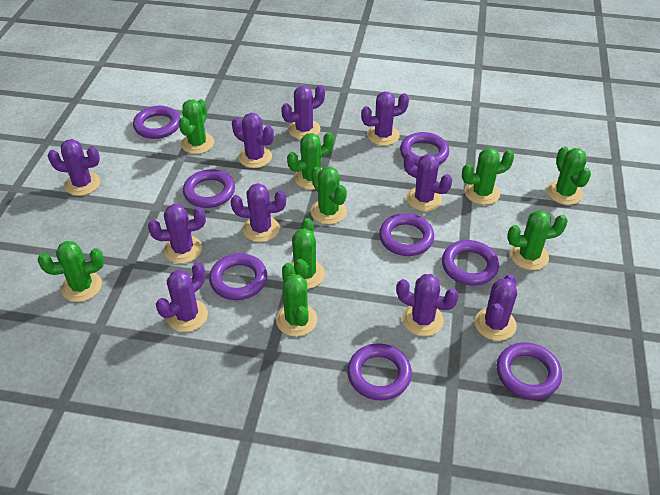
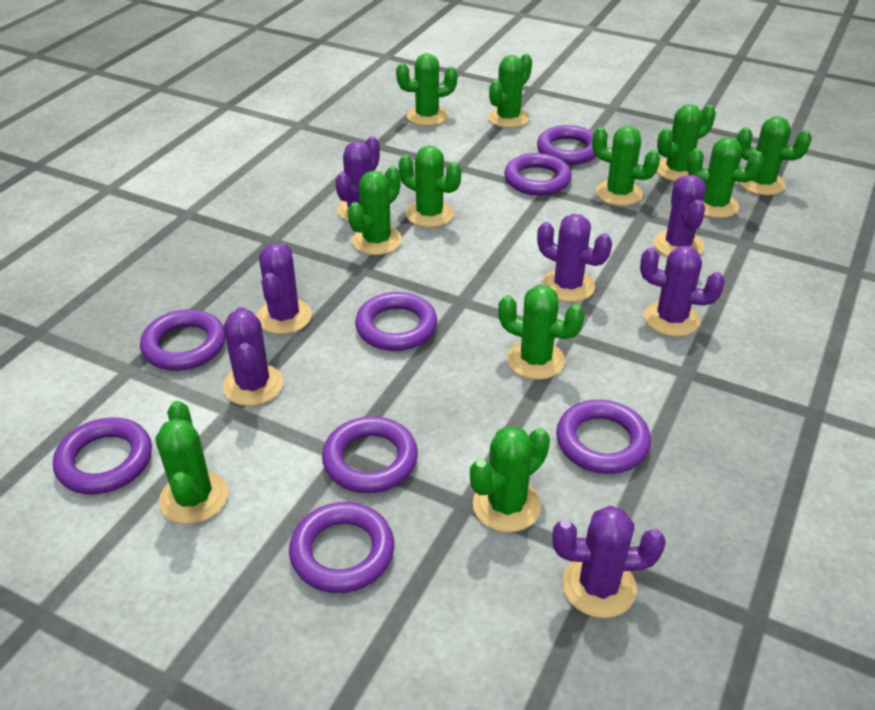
green cactus: 9 -> 11
purple cactus: 10 -> 7

